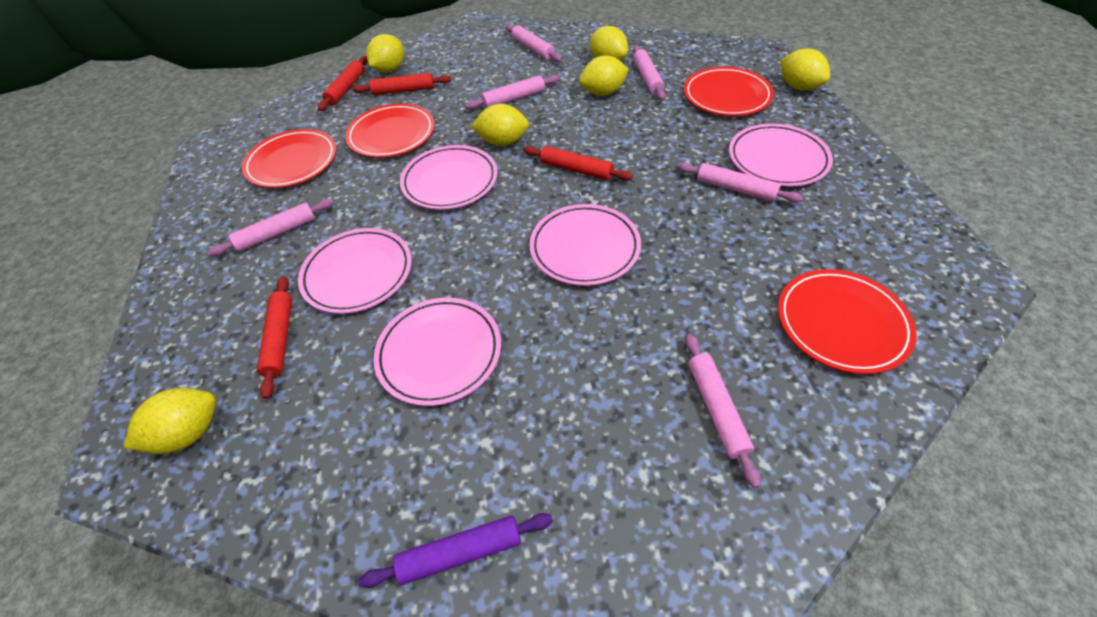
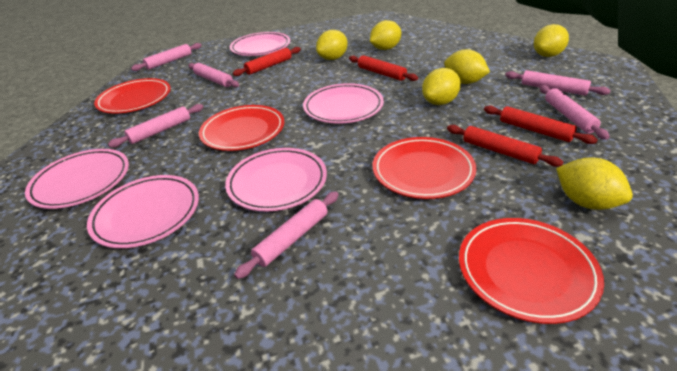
purple rolling pin: 1 -> 0

